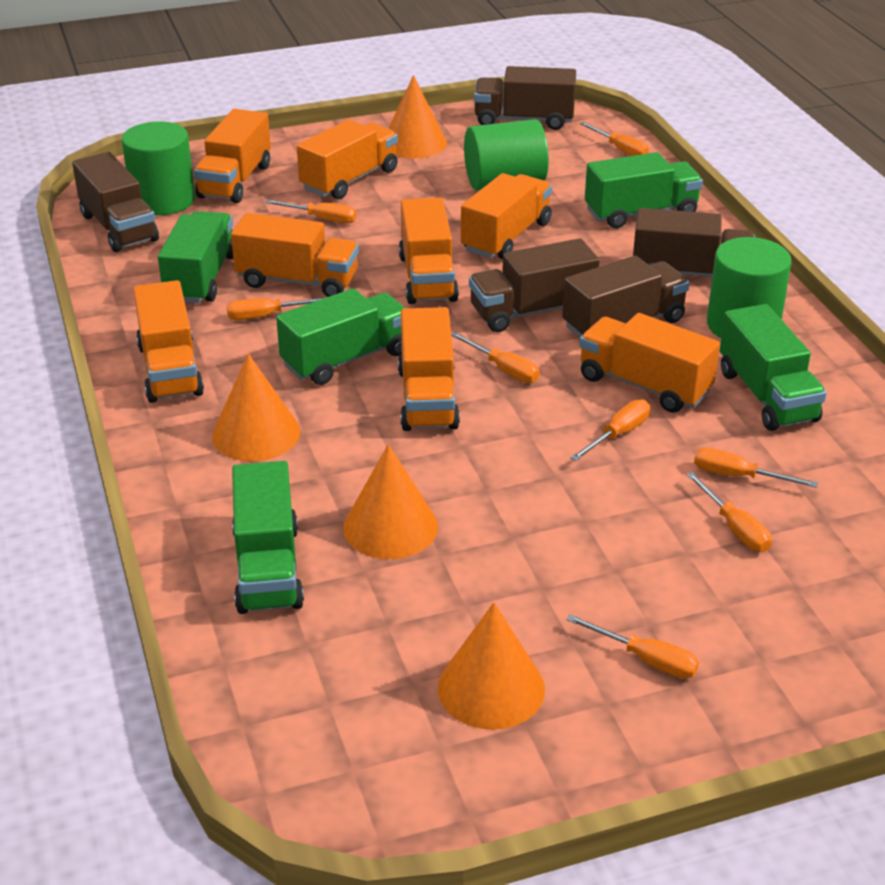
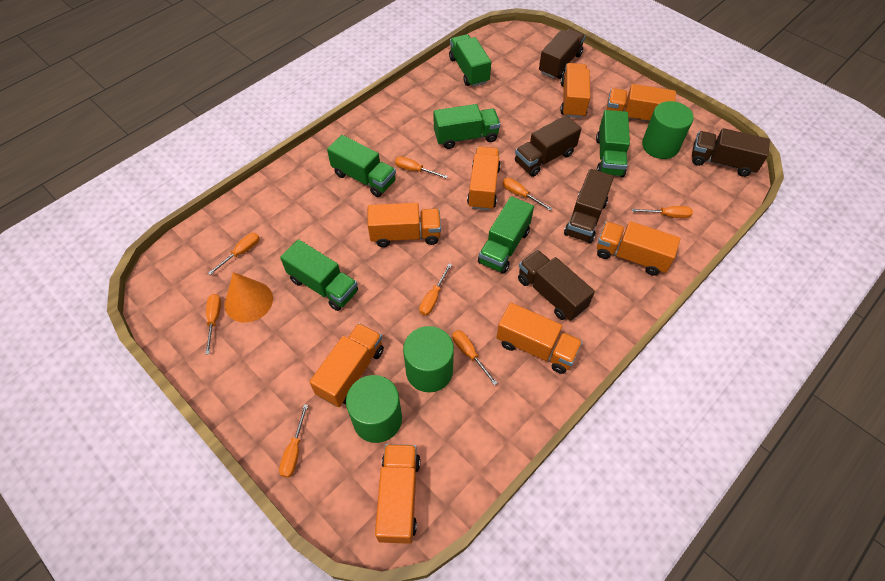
green truck: 5 -> 6
orange cone: 4 -> 1

